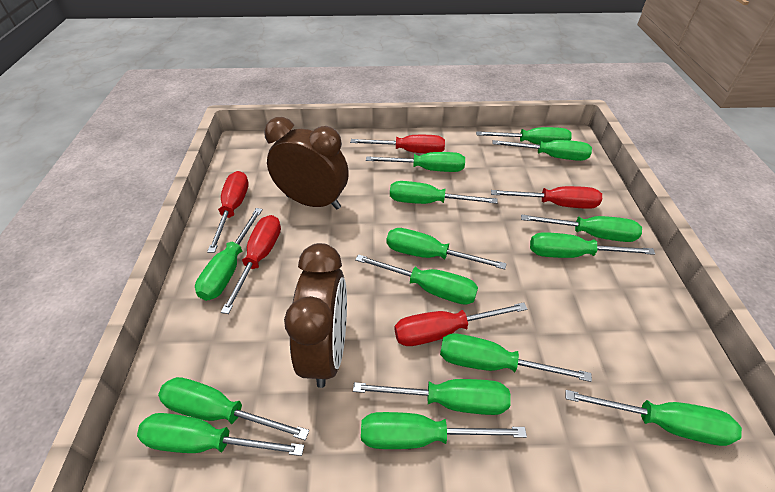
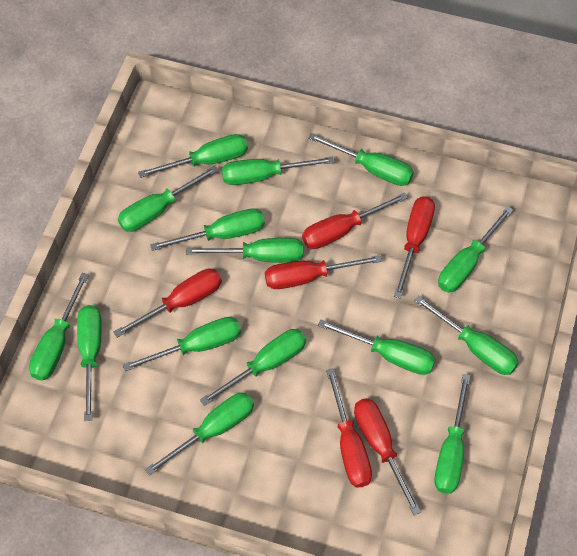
brown clock: 2 -> 0
red screwdriver: 5 -> 6

